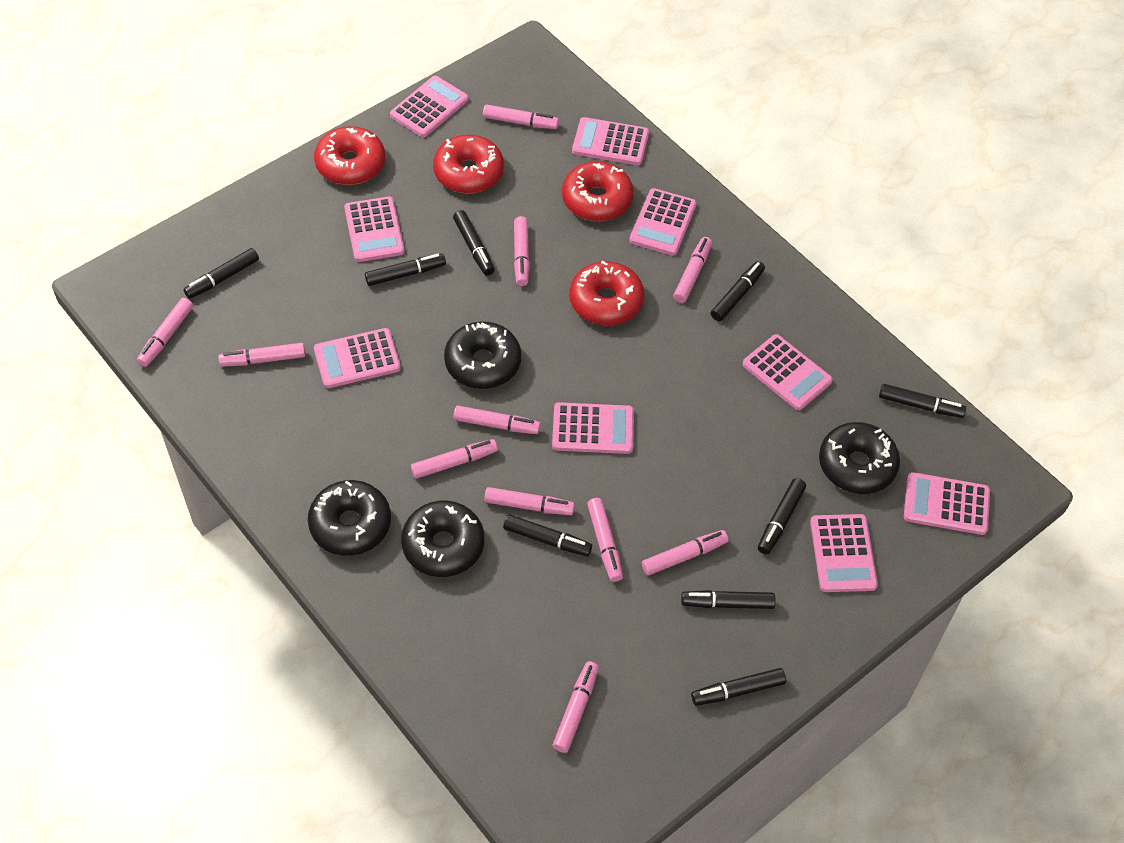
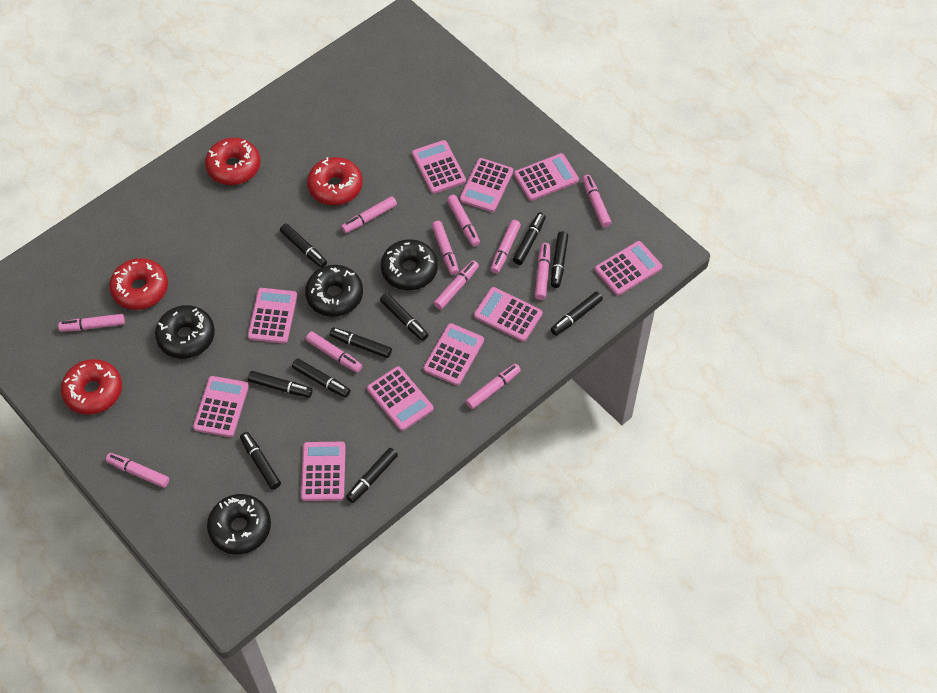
black marker: 9 -> 10
pink calculator: 9 -> 10

